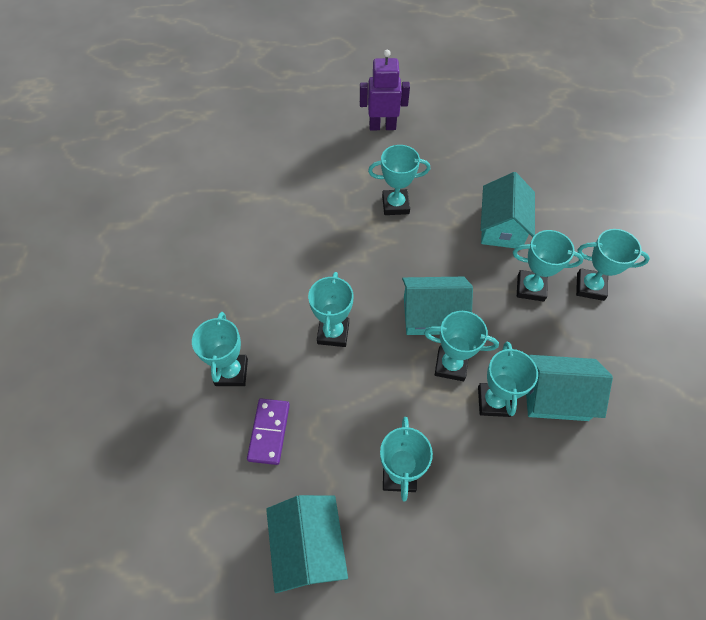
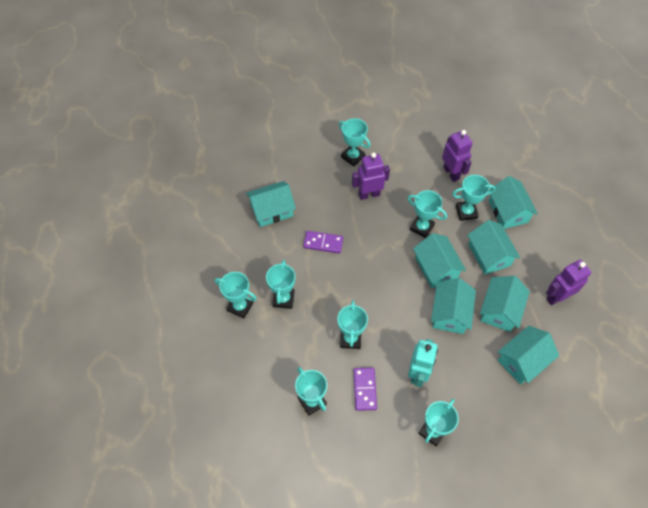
purple domino: 1 -> 2
purple robot: 1 -> 3
turquoise house: 4 -> 7
turquoise robot: 0 -> 1

